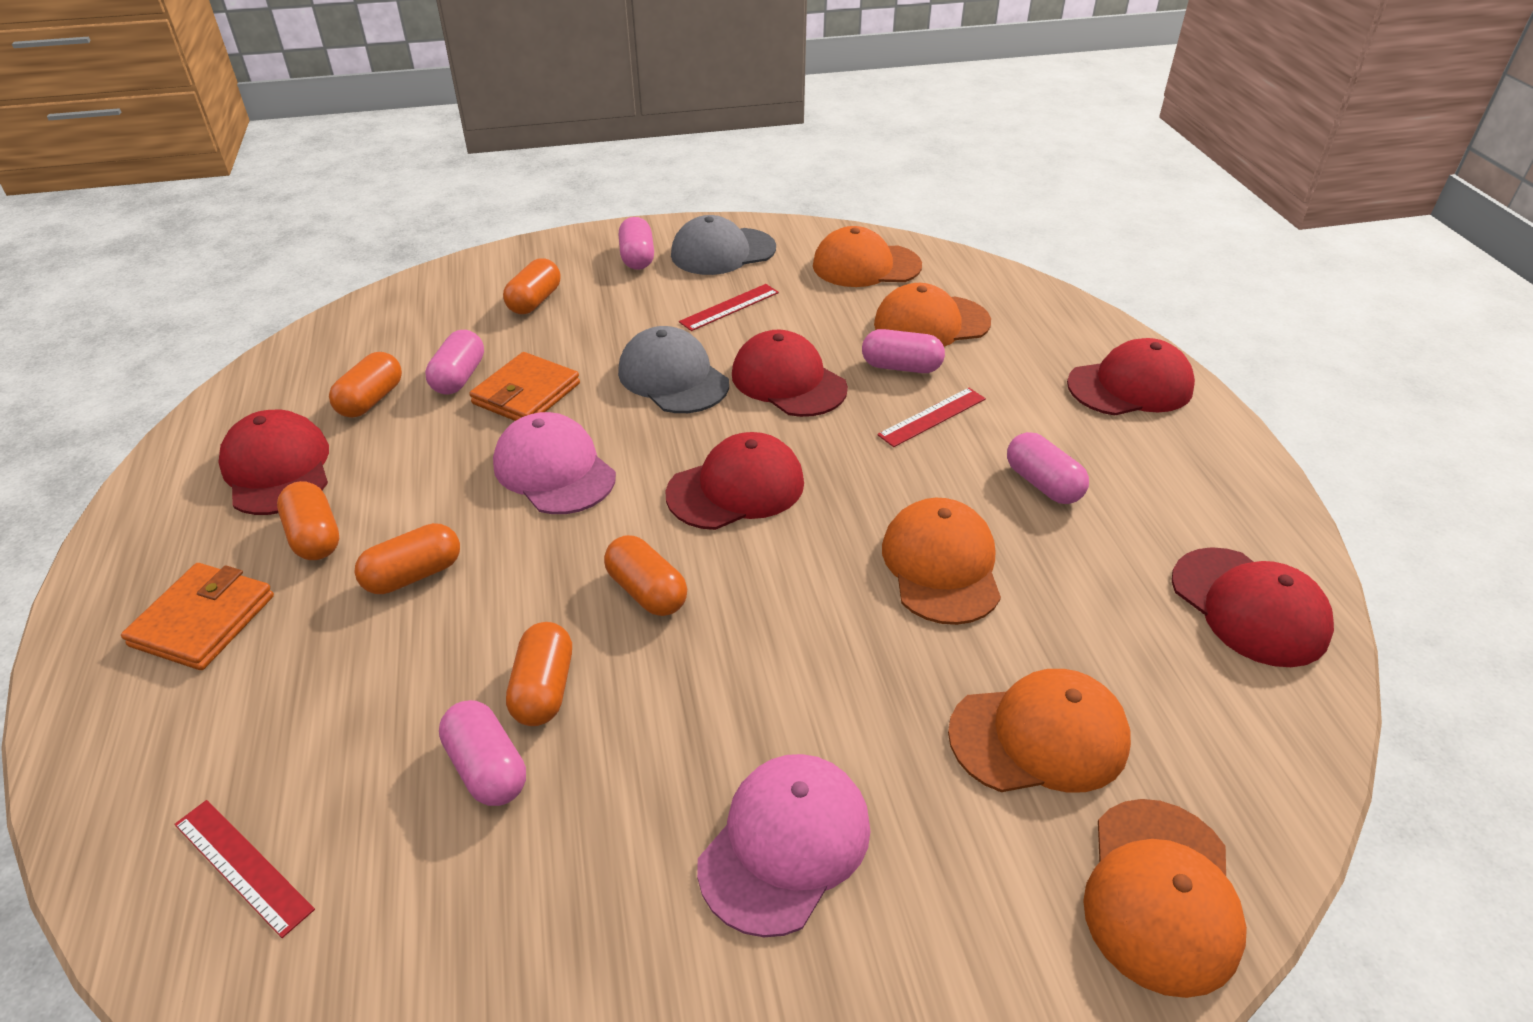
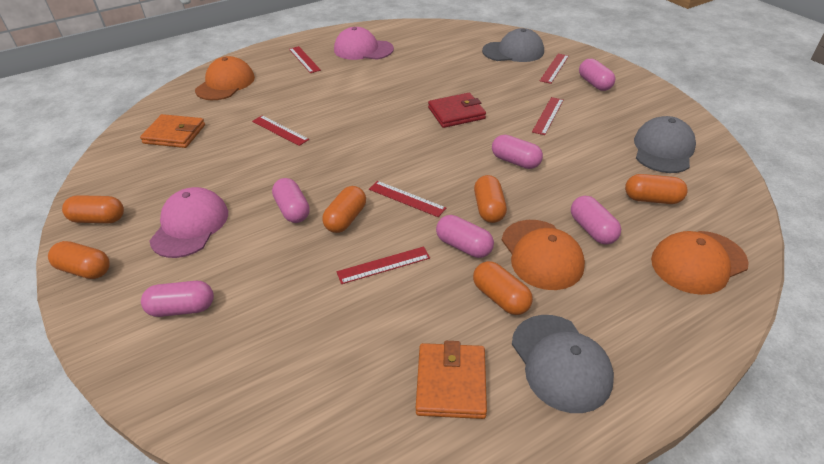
grey cap: 2 -> 3
orange cap: 5 -> 3
pink capsule: 5 -> 6
red cap: 5 -> 0
red ruler: 3 -> 6
red wallet: 0 -> 1

